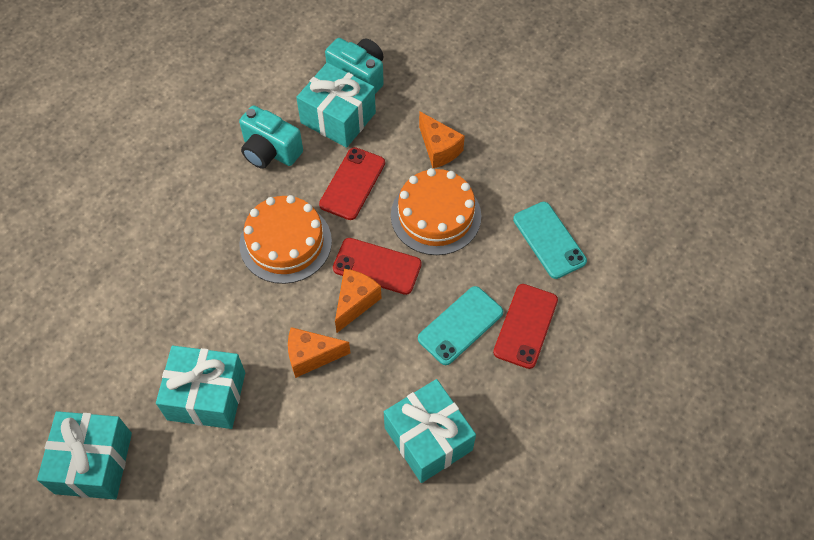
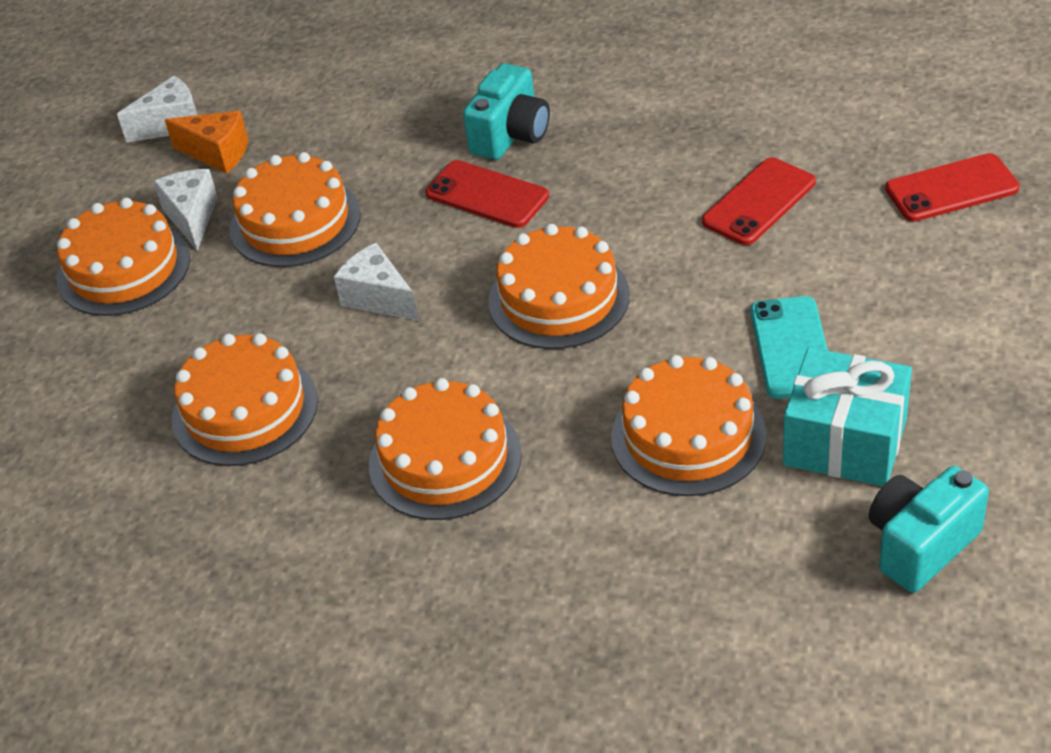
orange cake: 2 -> 6
orange cheese: 3 -> 1
turquoise gift: 4 -> 1
turquoise phone: 2 -> 1
white cheese: 0 -> 3

